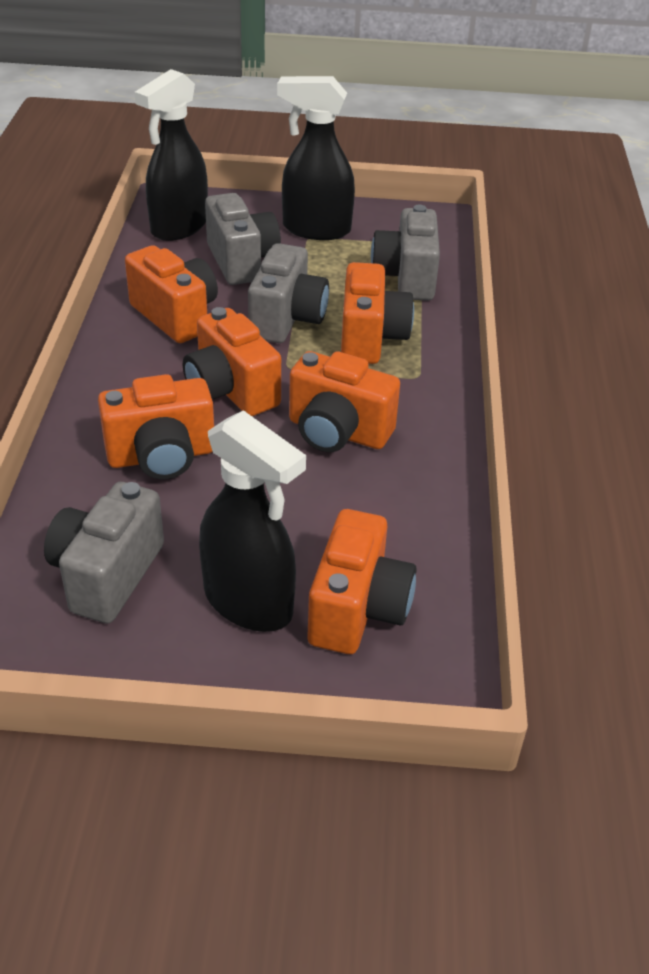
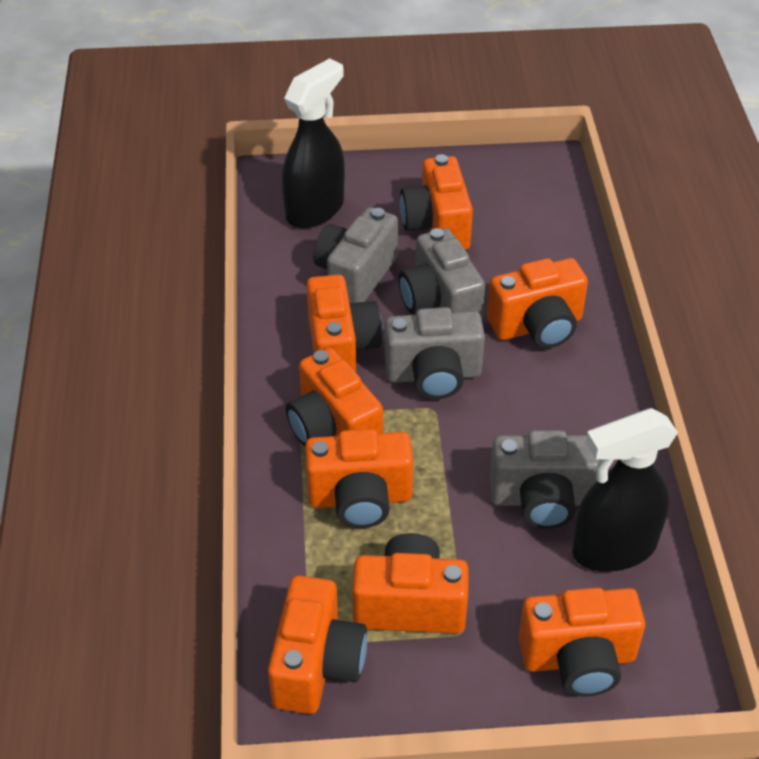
black spray bottle: 3 -> 2
orange camera: 6 -> 8

